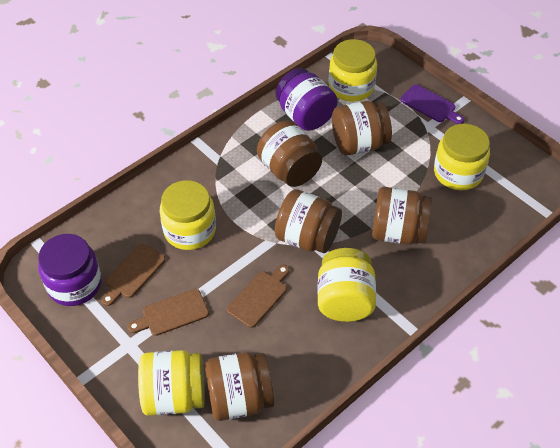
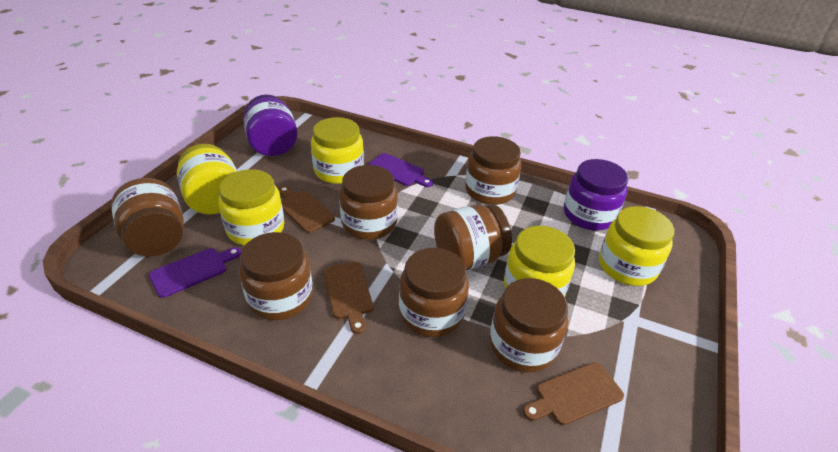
brown jar: 5 -> 7
purple cutting board: 1 -> 2

